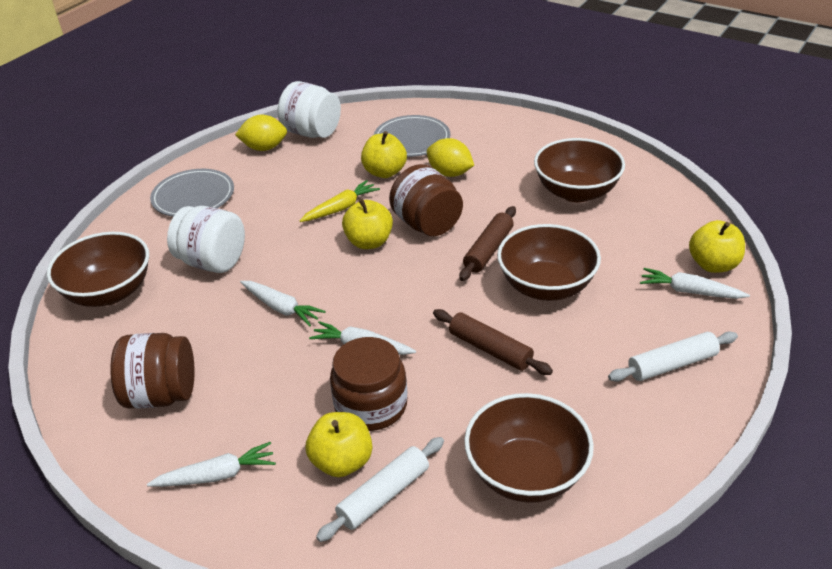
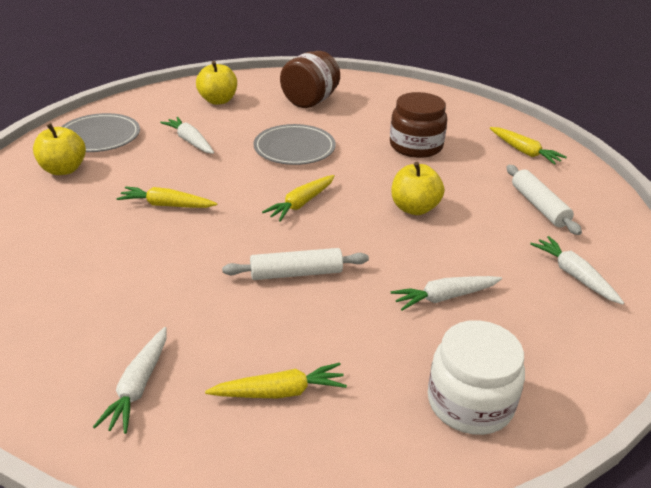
brown bowl: 4 -> 0
brown jar: 3 -> 2
brown rolling pin: 2 -> 0
white jar: 2 -> 1
yellow apple: 4 -> 3
yellow carrot: 1 -> 4
yellow lemon: 2 -> 0

